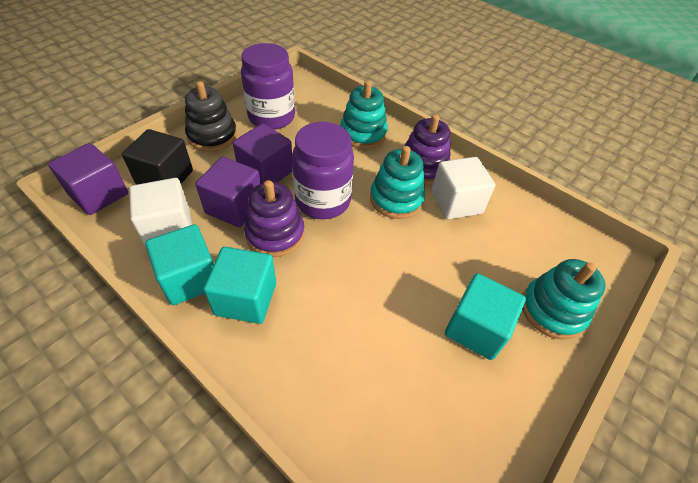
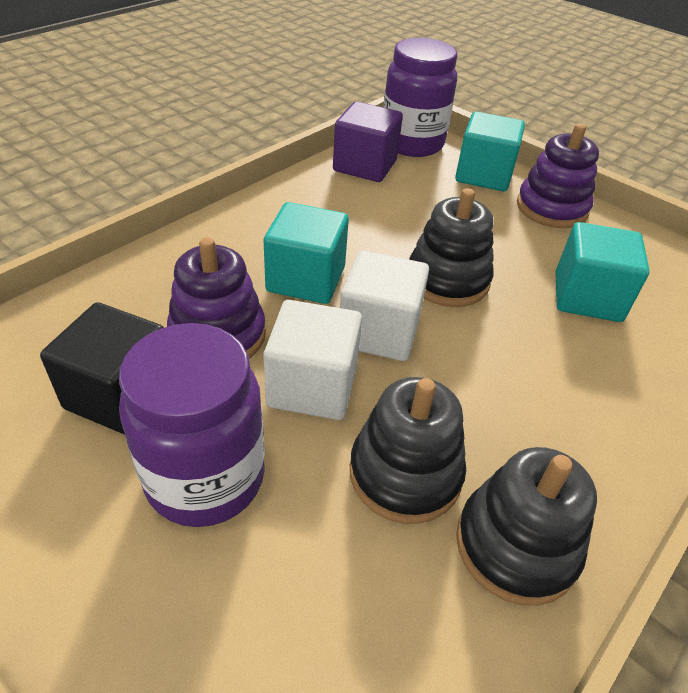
black stacking toy: 1 -> 3
purple cube: 3 -> 1
turquoise stacking toy: 3 -> 0

